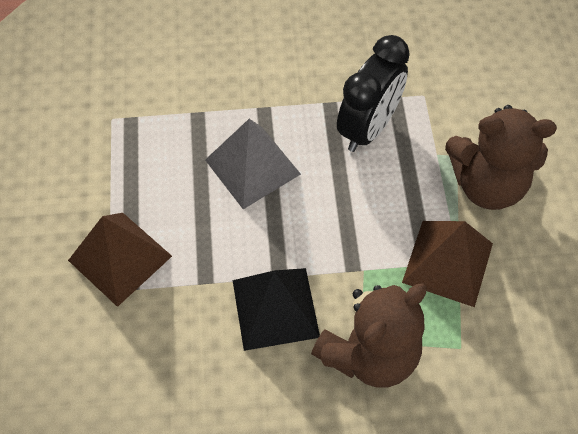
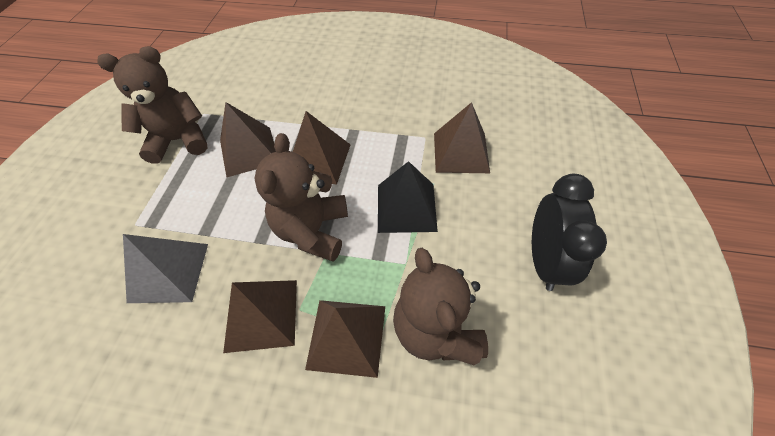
brown pyramid: 2 -> 5
brown teddy bear: 2 -> 3

